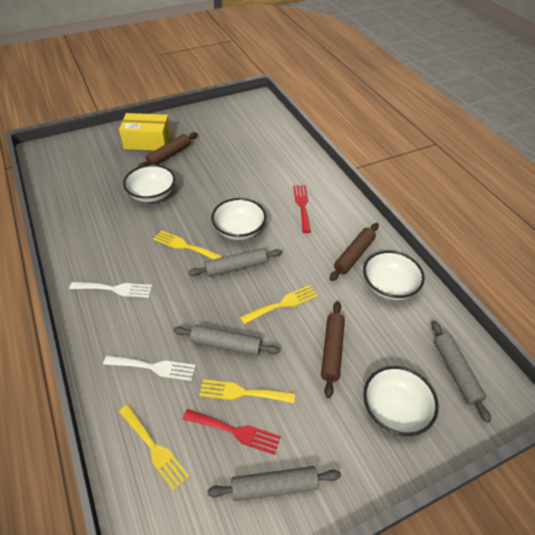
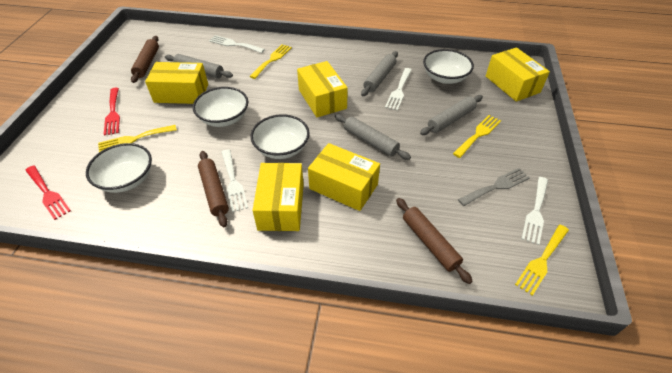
grey fork: 0 -> 1
white fork: 2 -> 4
yellow box: 1 -> 5

